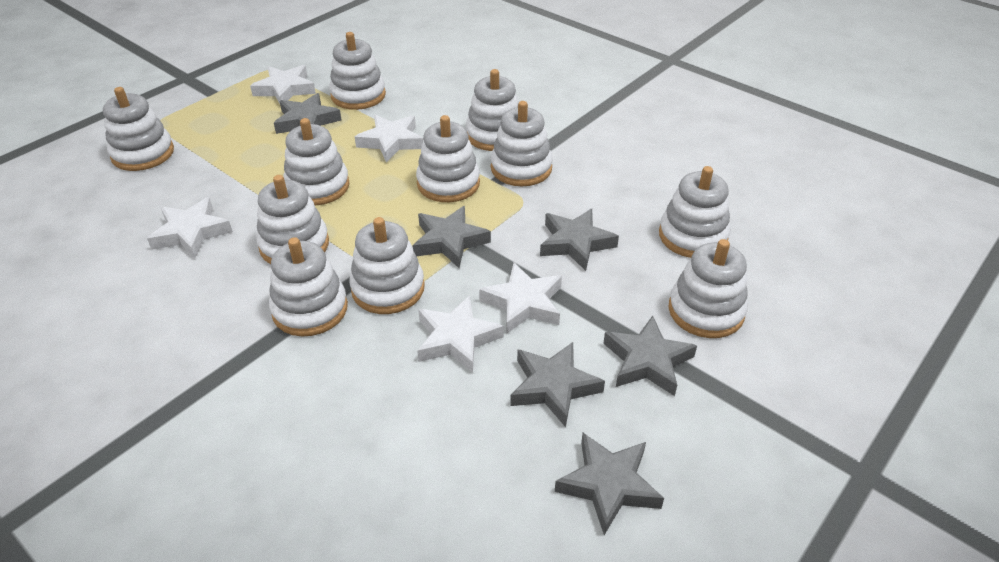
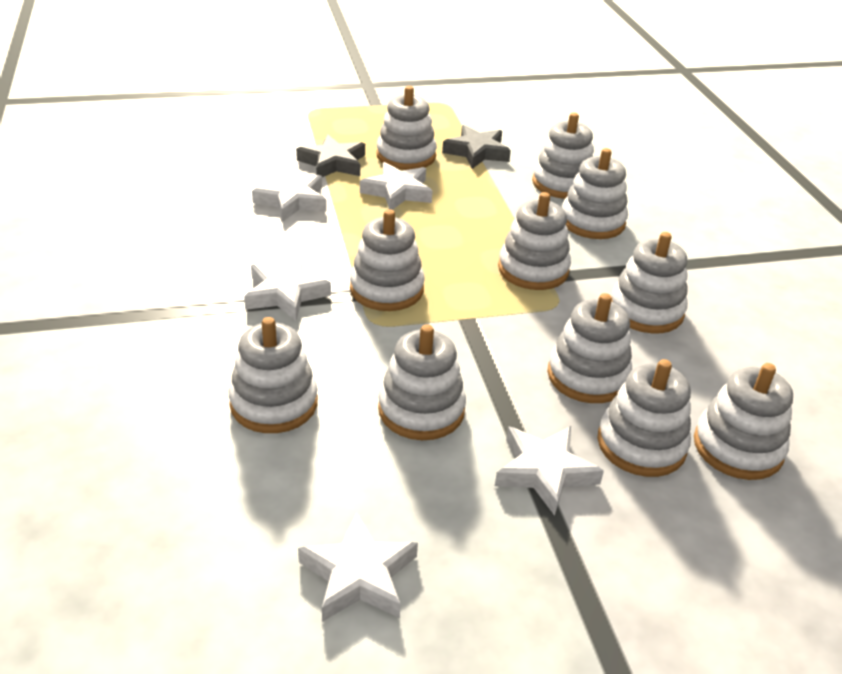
grey star: 6 -> 2

